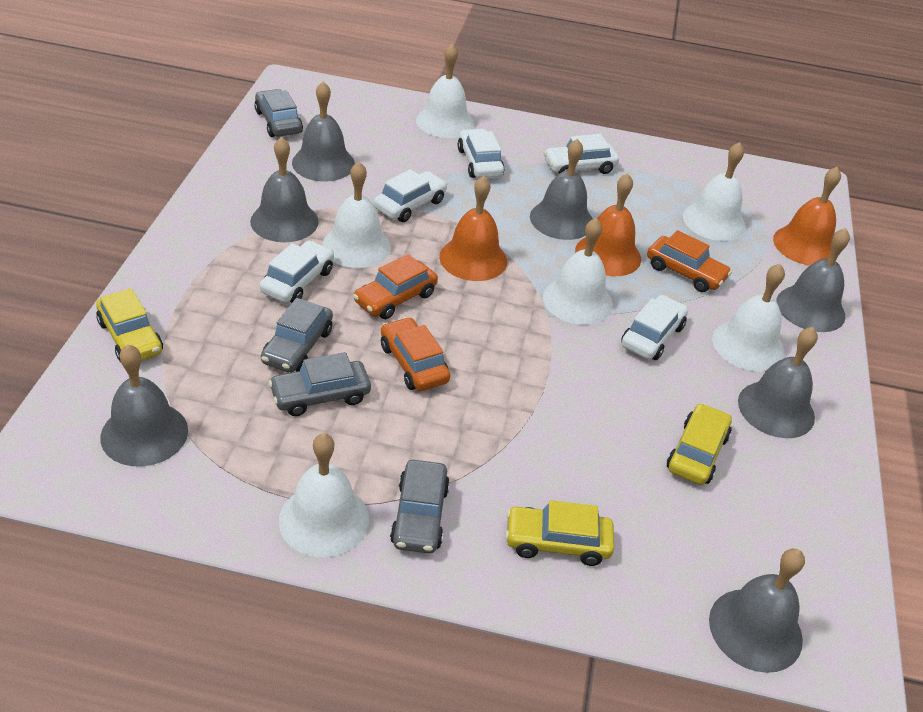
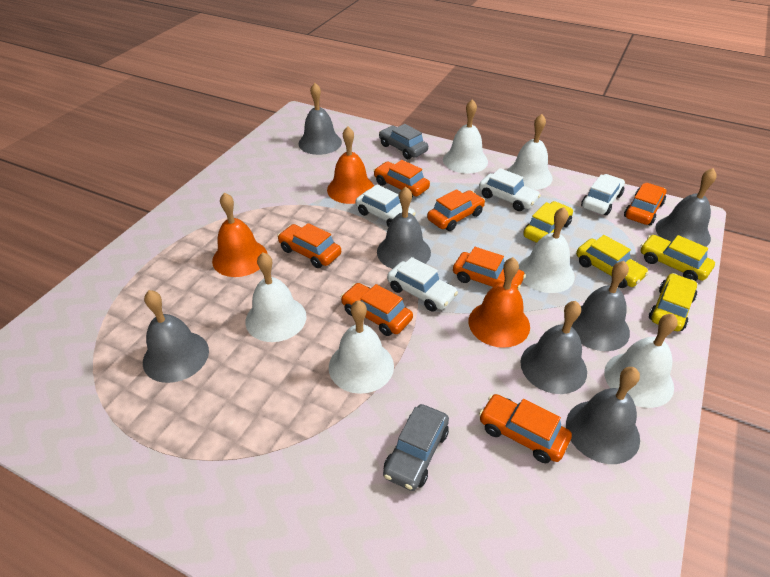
grey car: 4 -> 2
orange car: 3 -> 7
white car: 5 -> 4
yellow car: 3 -> 4

